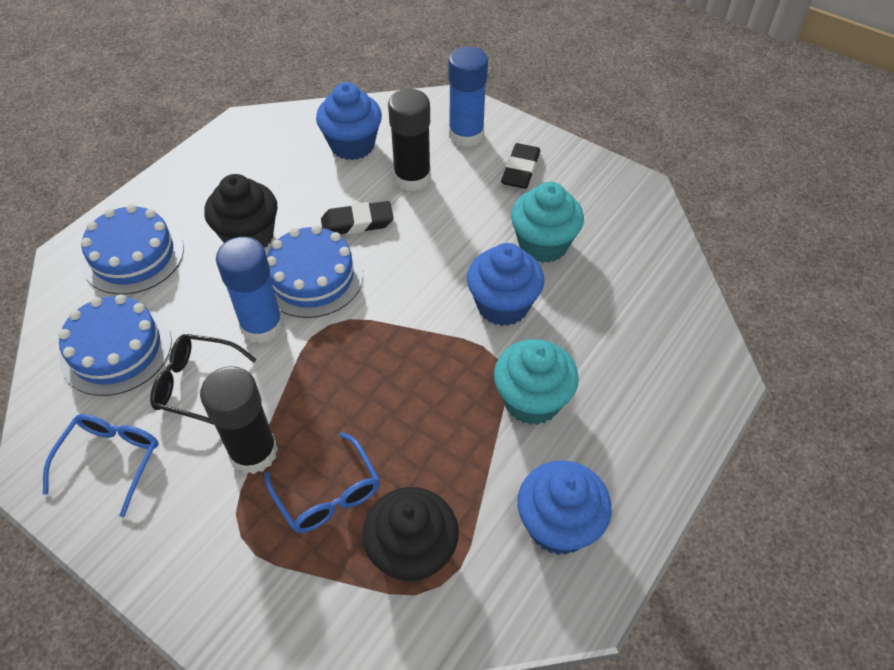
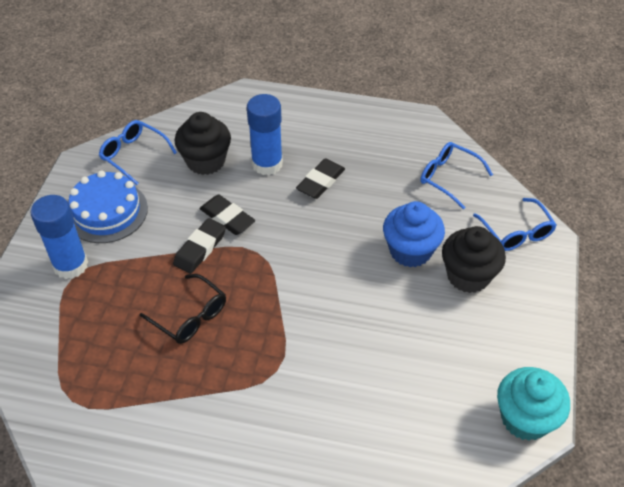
black eraser: 2 -> 3
black glue stick: 2 -> 0
blue cake: 3 -> 1
blue cupcake: 3 -> 1
blue glasses: 2 -> 3
turquoise cupcake: 2 -> 1

